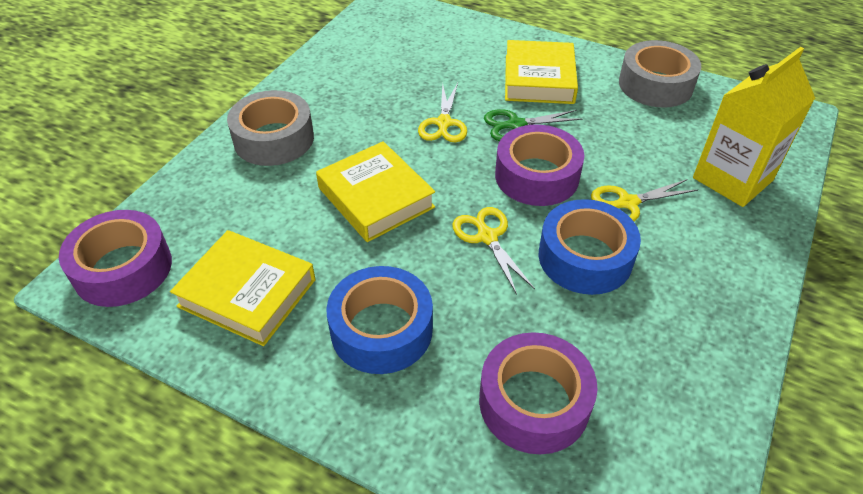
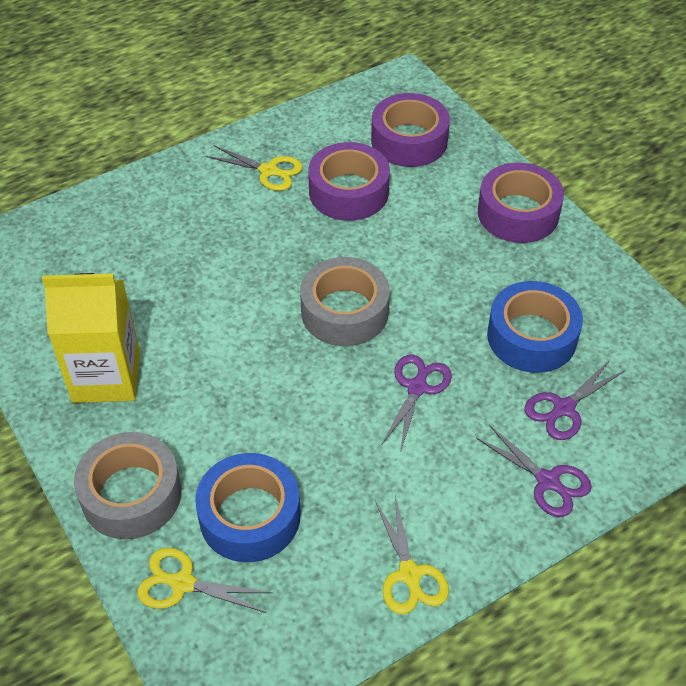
green scissors: 1 -> 0
purple scissors: 0 -> 3
yellow book: 3 -> 0

